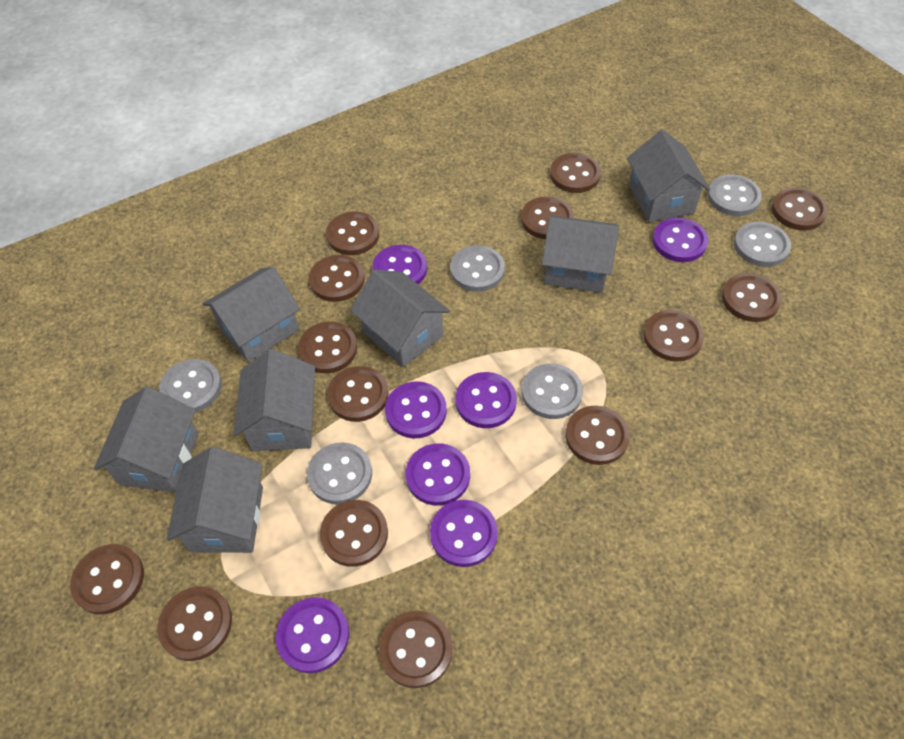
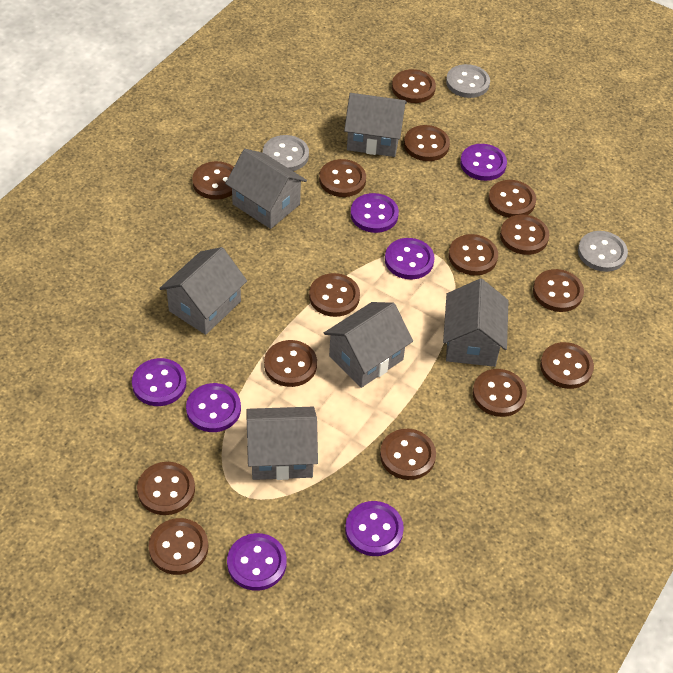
brown button: 14 -> 15
grey button: 6 -> 3
grey house: 7 -> 6

